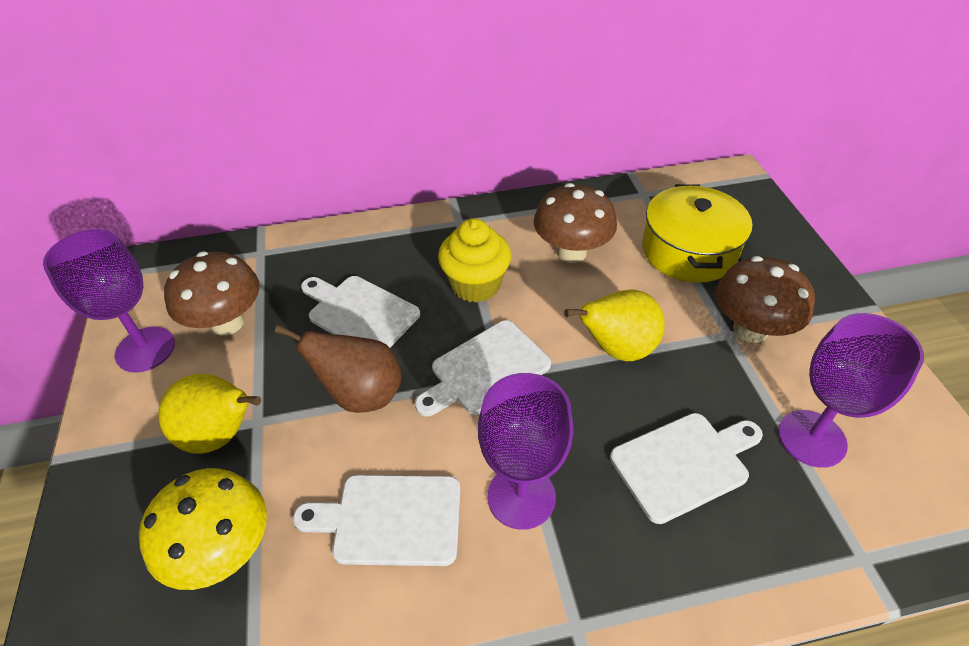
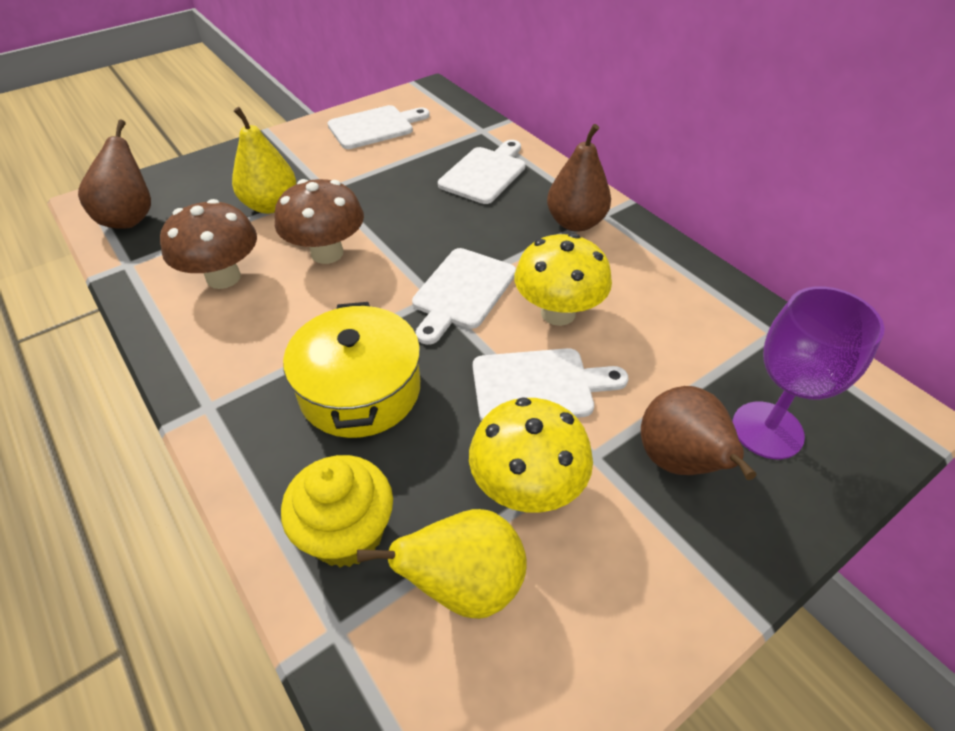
brown mushroom: 3 -> 2
brown pear: 1 -> 3
purple goblet: 3 -> 1
yellow mushroom: 1 -> 2

